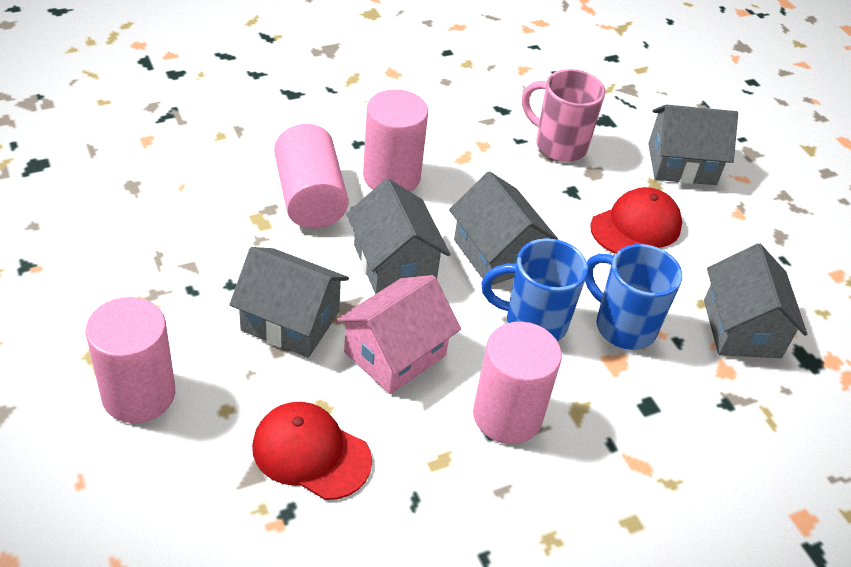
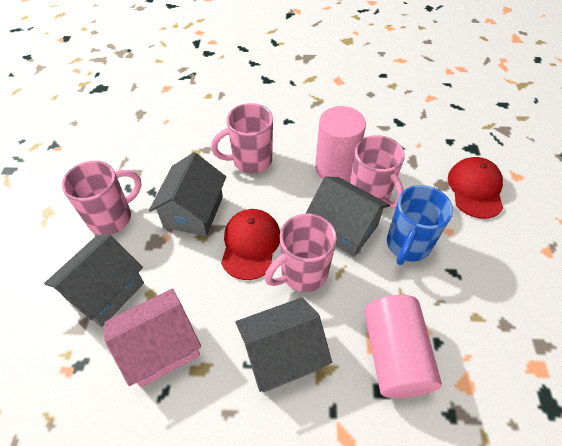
blue mug: 2 -> 1
grey house: 5 -> 4
pink cylinder: 4 -> 2
pink mug: 1 -> 4

